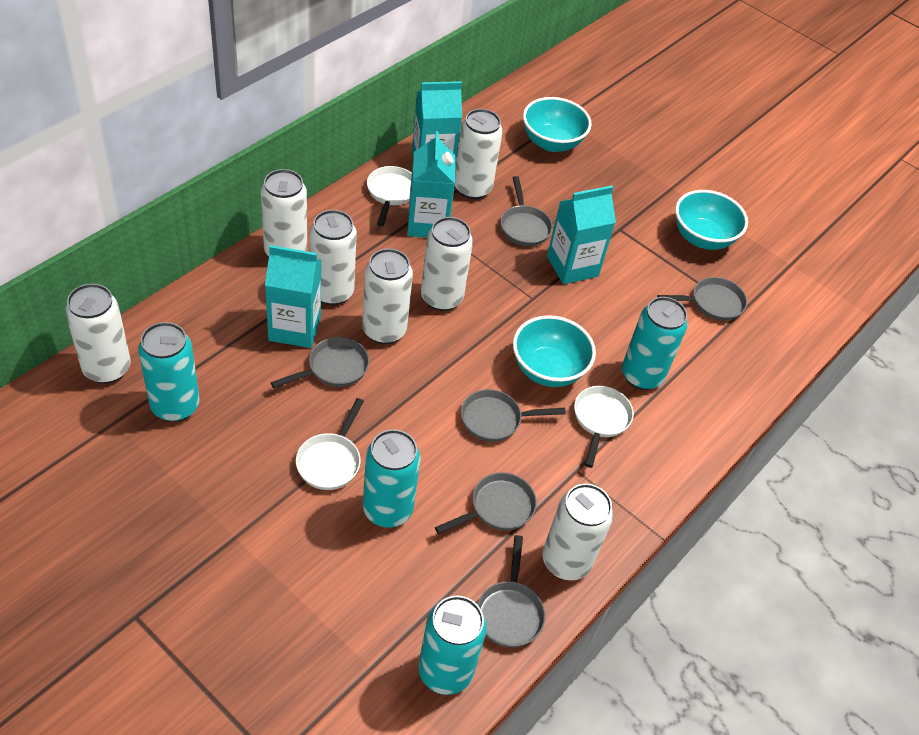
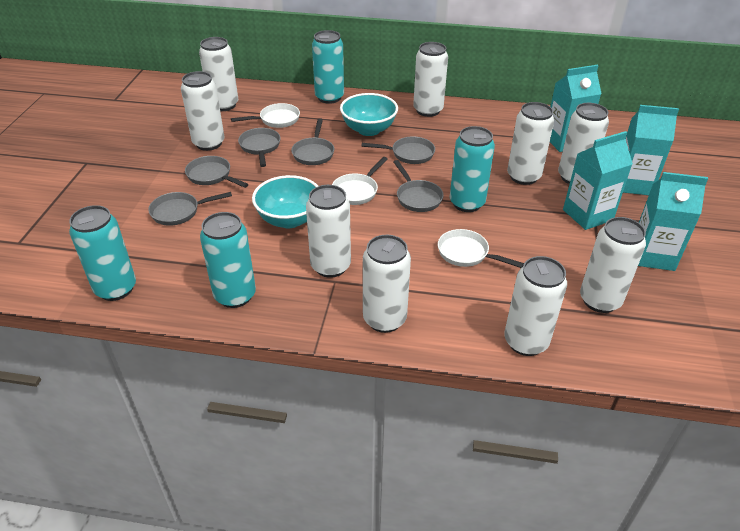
turquoise bowl: 3 -> 2
white can: 7 -> 9

